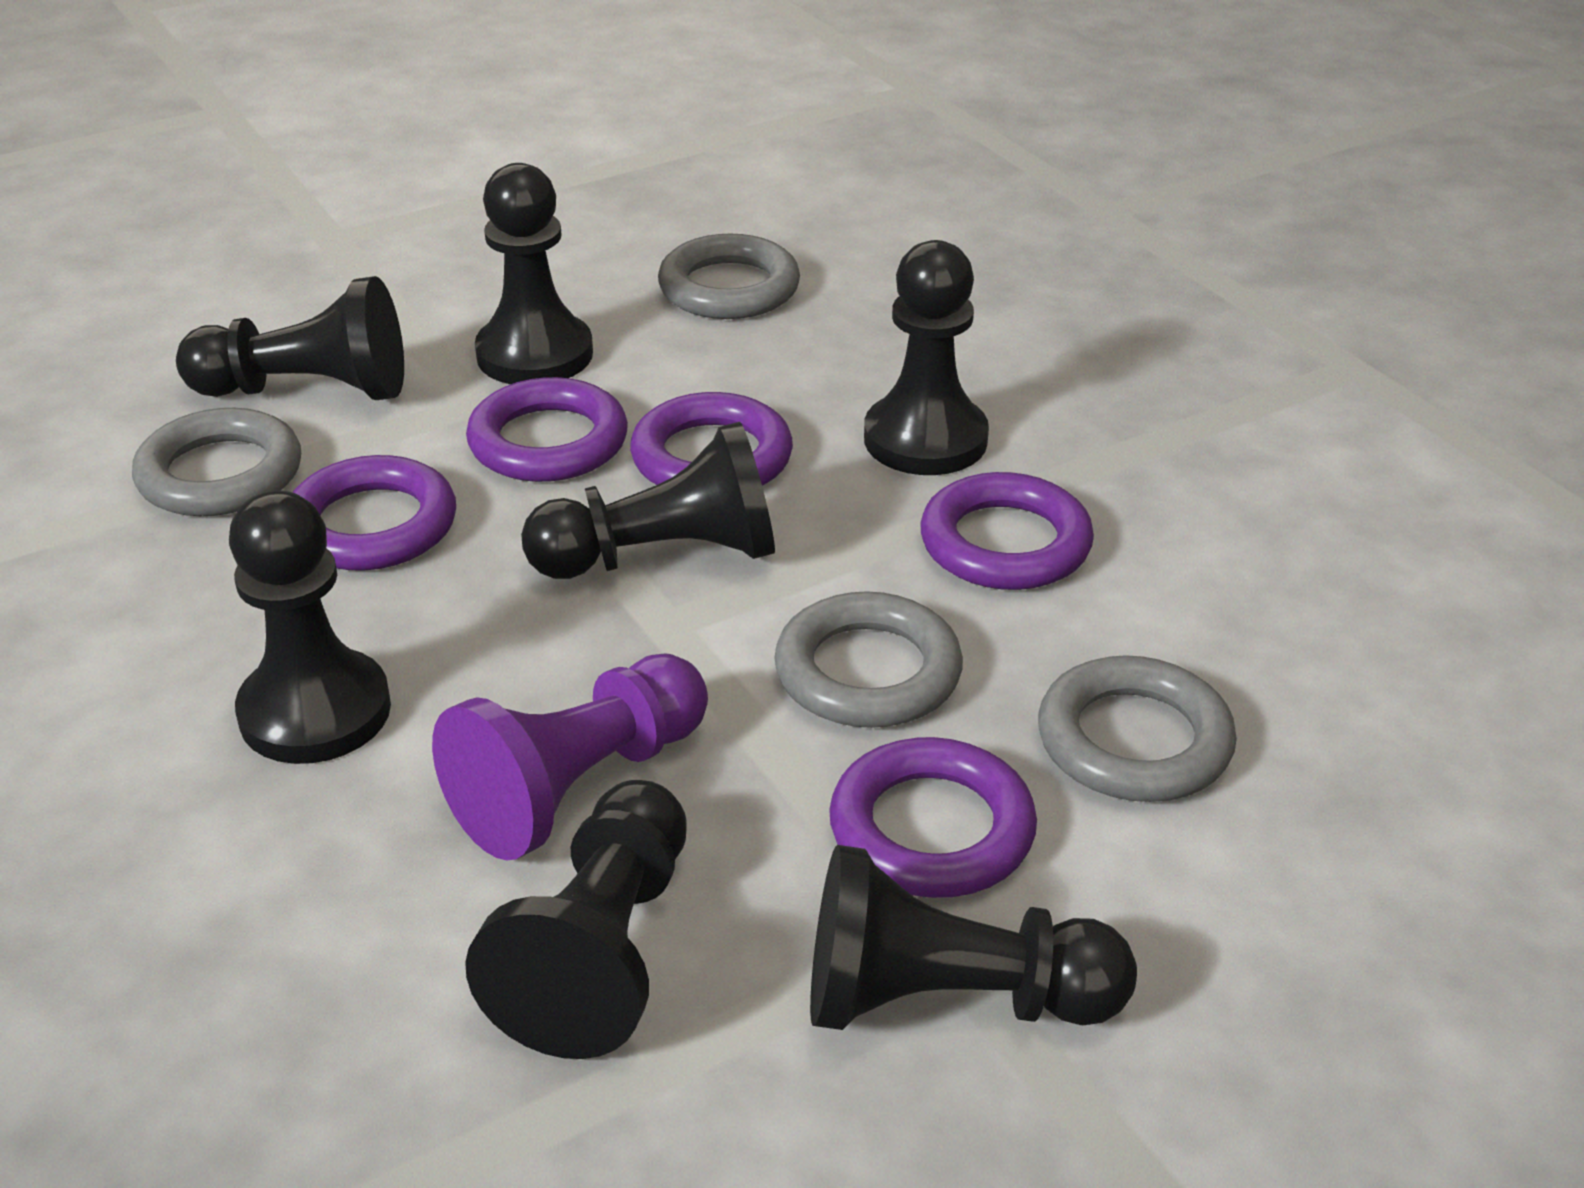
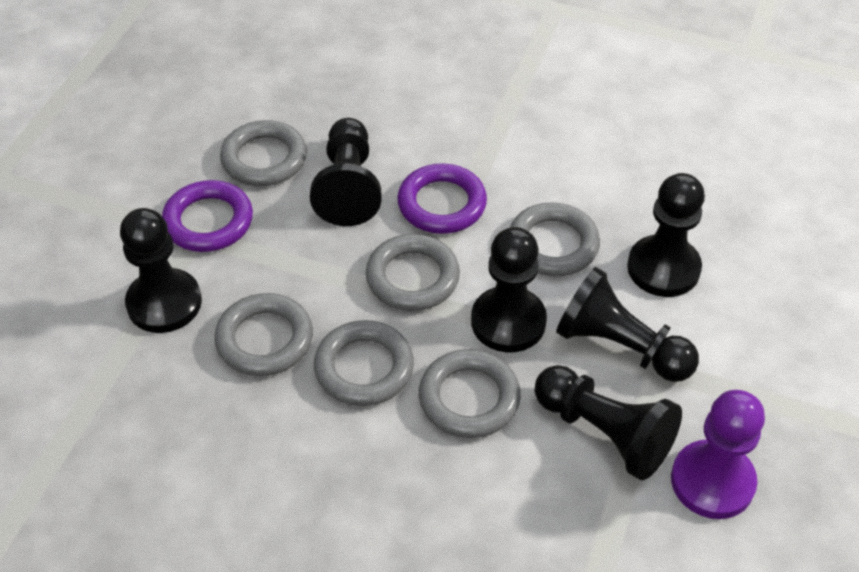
black pawn: 7 -> 6
grey ring: 4 -> 6
purple ring: 5 -> 2

